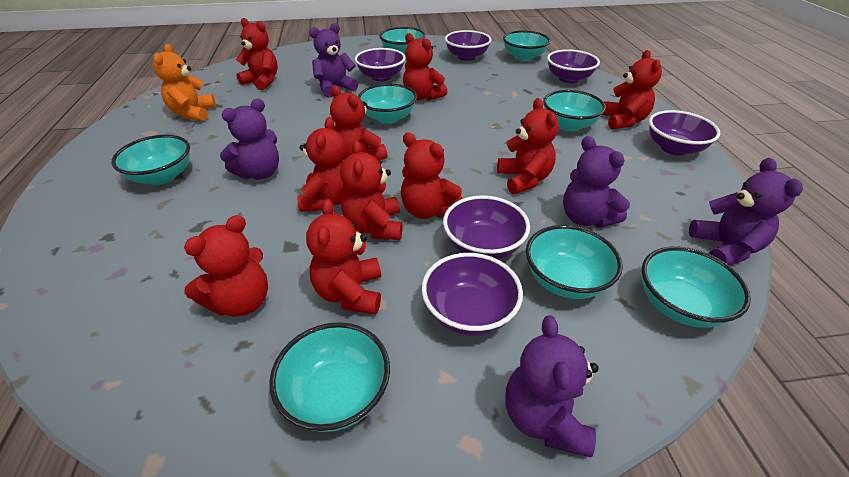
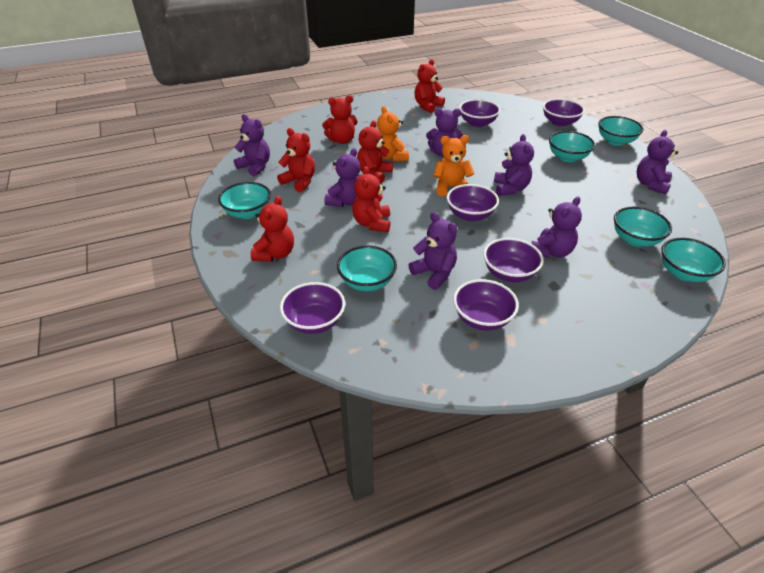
orange teddy bear: 1 -> 2
purple teddy bear: 5 -> 7
red teddy bear: 10 -> 6
turquoise bowl: 8 -> 6

